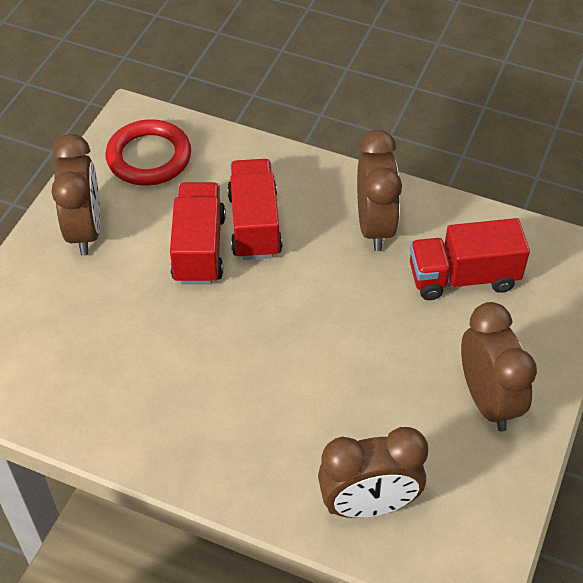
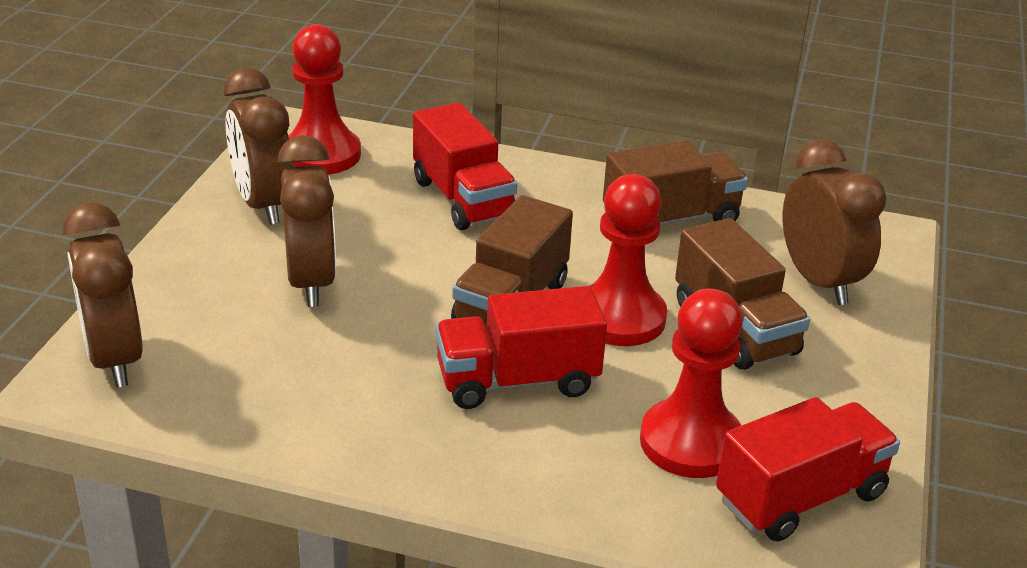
brown truck: 0 -> 3
red pawn: 0 -> 3
red ring: 1 -> 0

